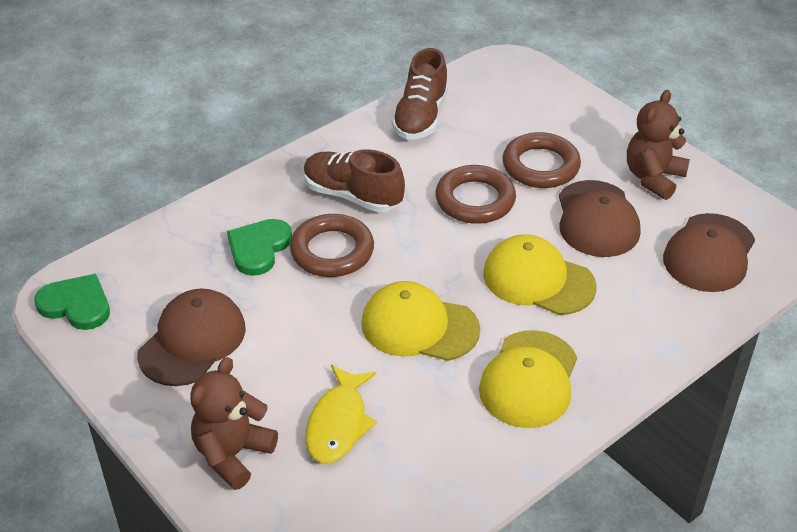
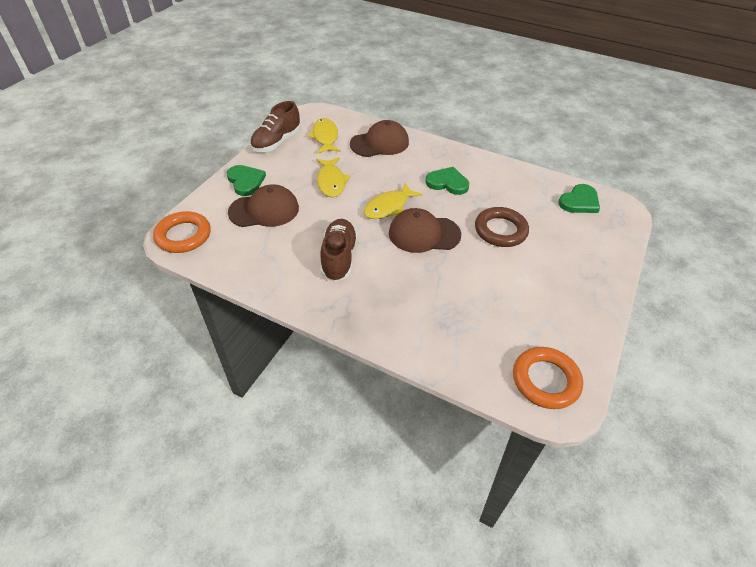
brown ring: 3 -> 1
brown teddy bear: 2 -> 0
green heart: 2 -> 3
orange ring: 0 -> 2
yellow cap: 3 -> 0
yellow fish: 1 -> 3

